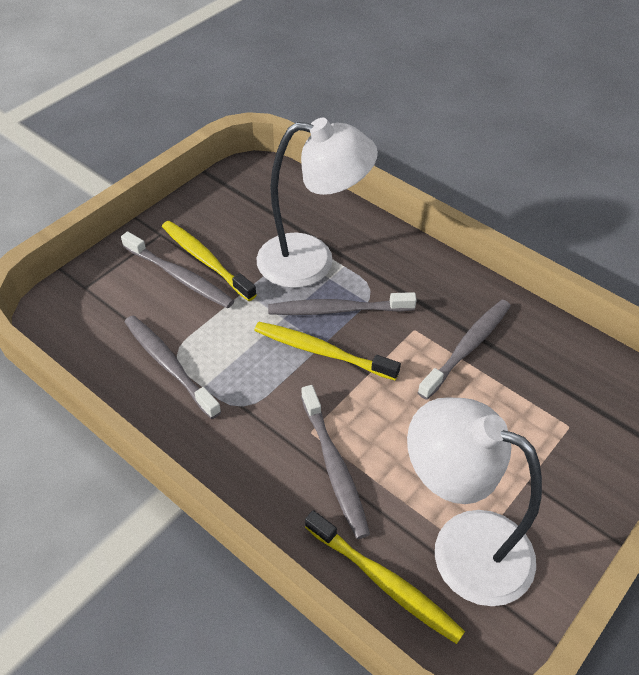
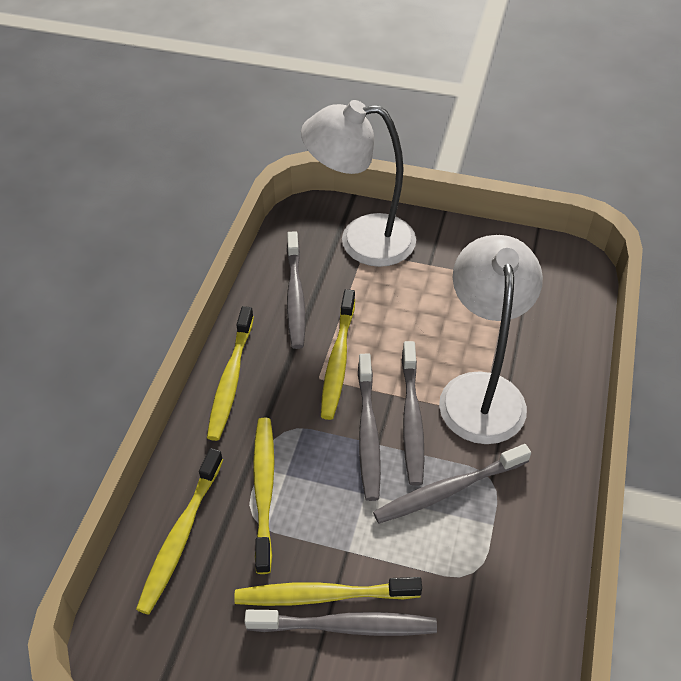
yellow toothbrush: 3 -> 5

